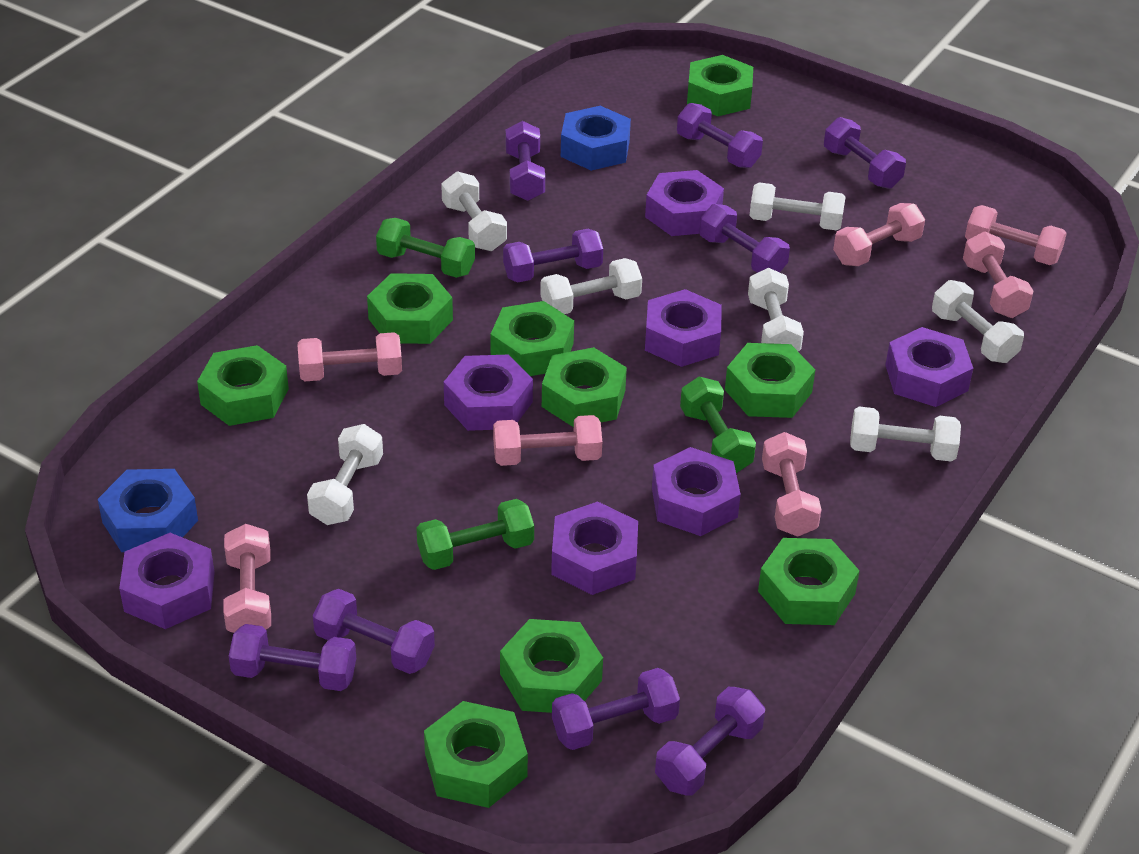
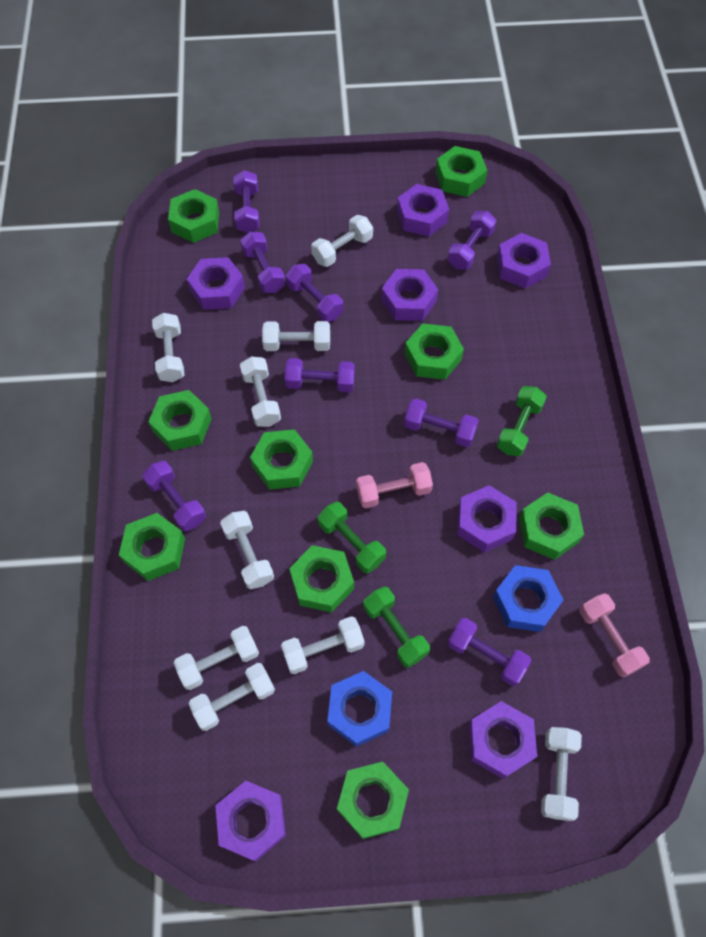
pink dumbbell: 7 -> 2
purple dumbbell: 9 -> 8
white dumbbell: 7 -> 9

